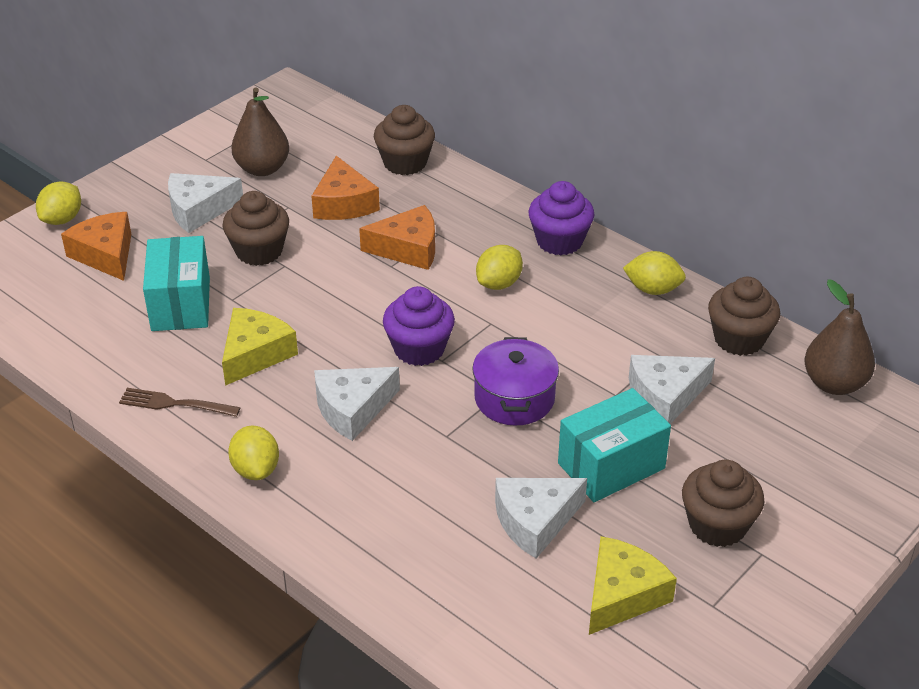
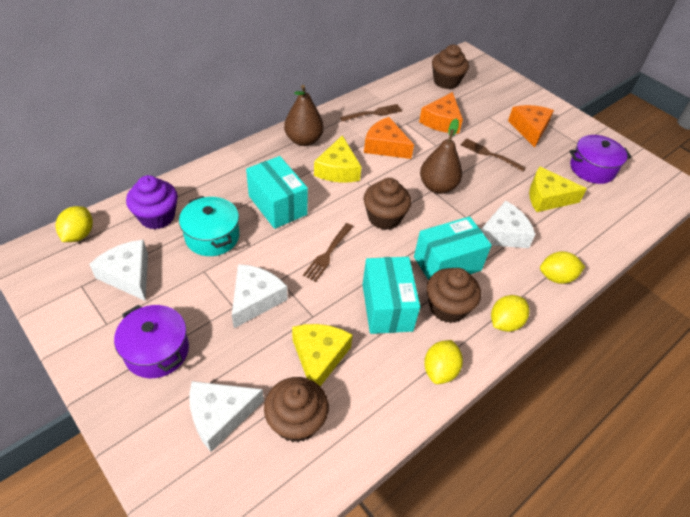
brown fork: 1 -> 3
purple cupcake: 2 -> 1
purple pot: 1 -> 2
turquoise box: 2 -> 3
turquoise pot: 0 -> 1
yellow cheese: 2 -> 3

